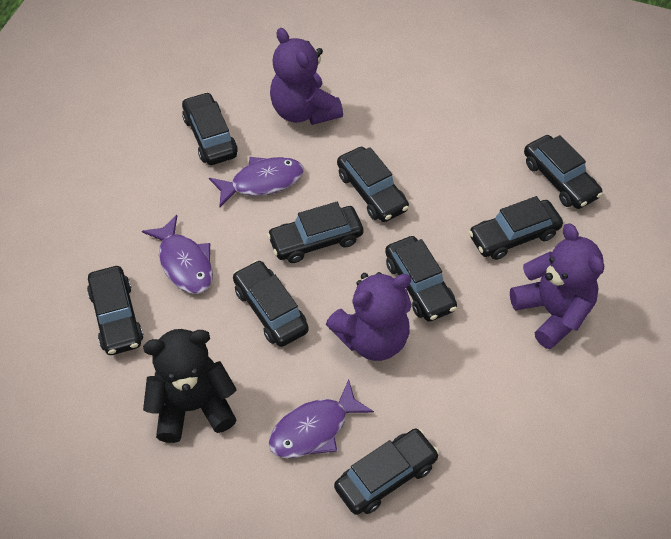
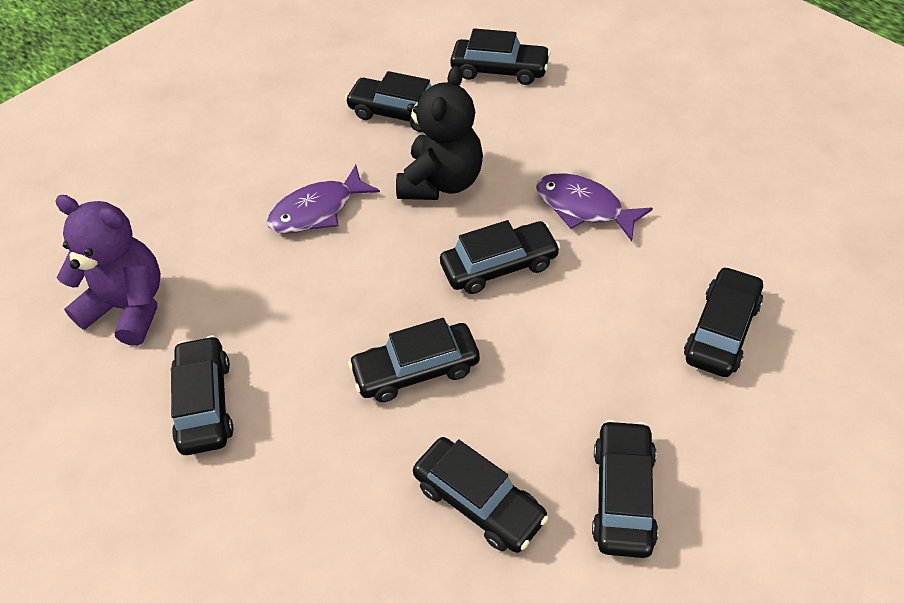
black car: 9 -> 8
purple fish: 3 -> 2
purple teddy bear: 3 -> 1

